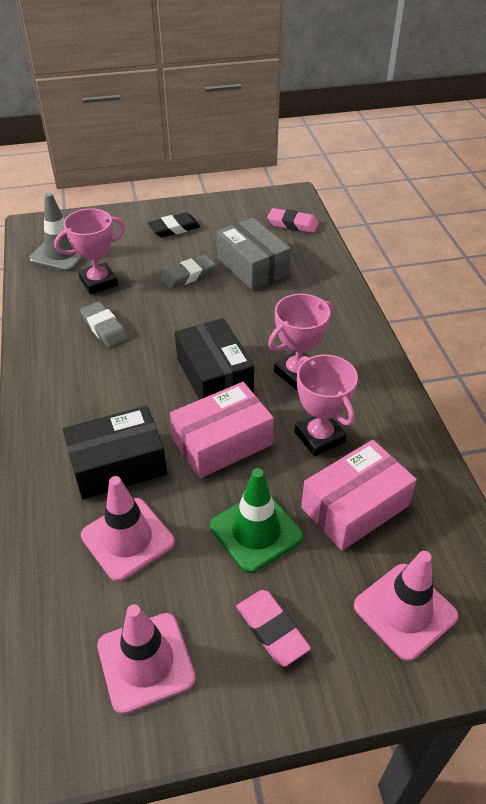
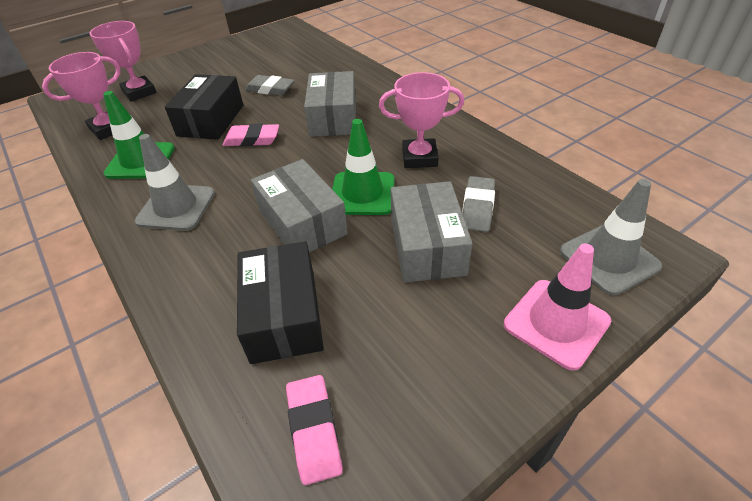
black eraser: 1 -> 0
green traffic cone: 1 -> 2
grey box: 1 -> 3
grey traffic cone: 1 -> 2
pink box: 2 -> 0
pink traffic cone: 3 -> 1

